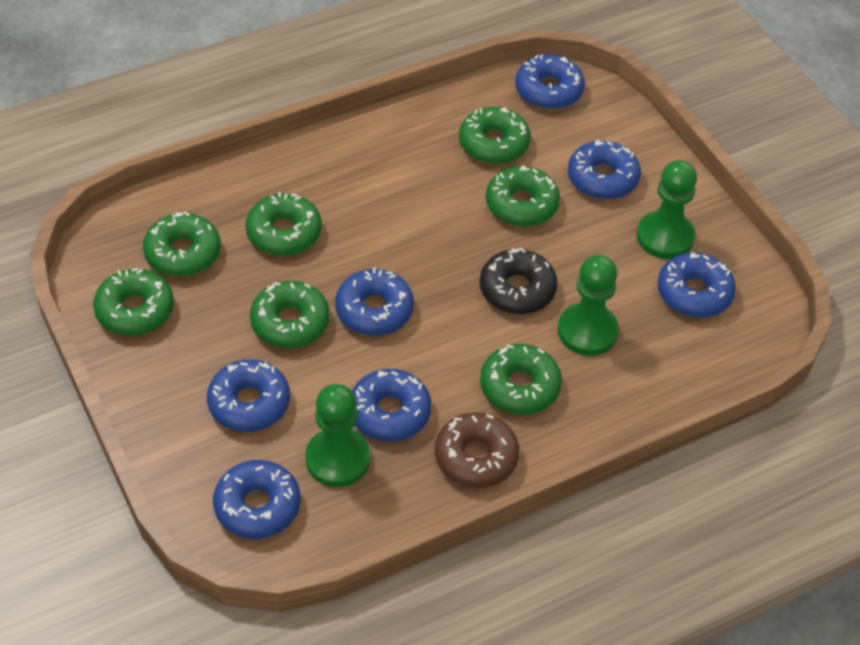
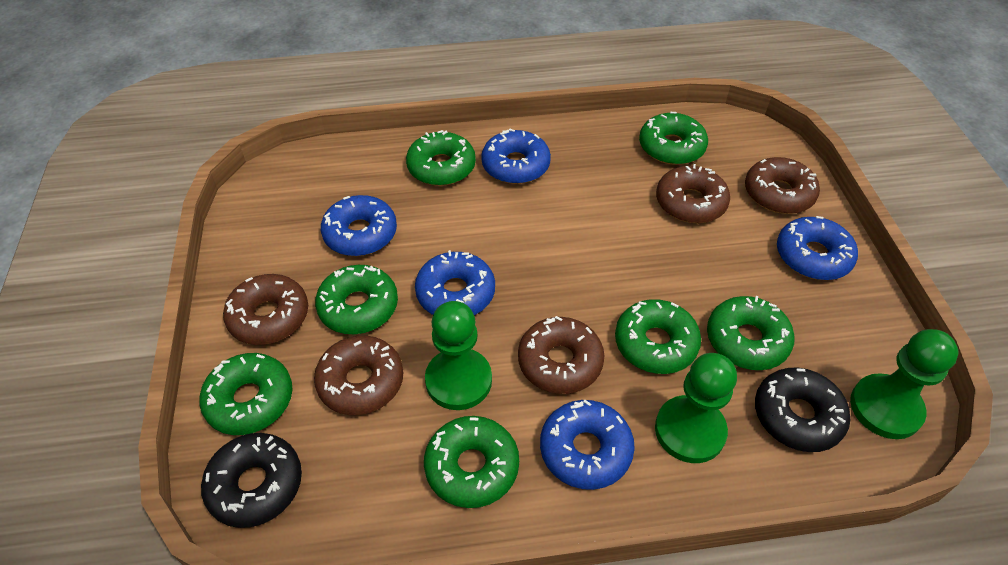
black donut: 1 -> 2
blue donut: 7 -> 5
brown donut: 1 -> 5

